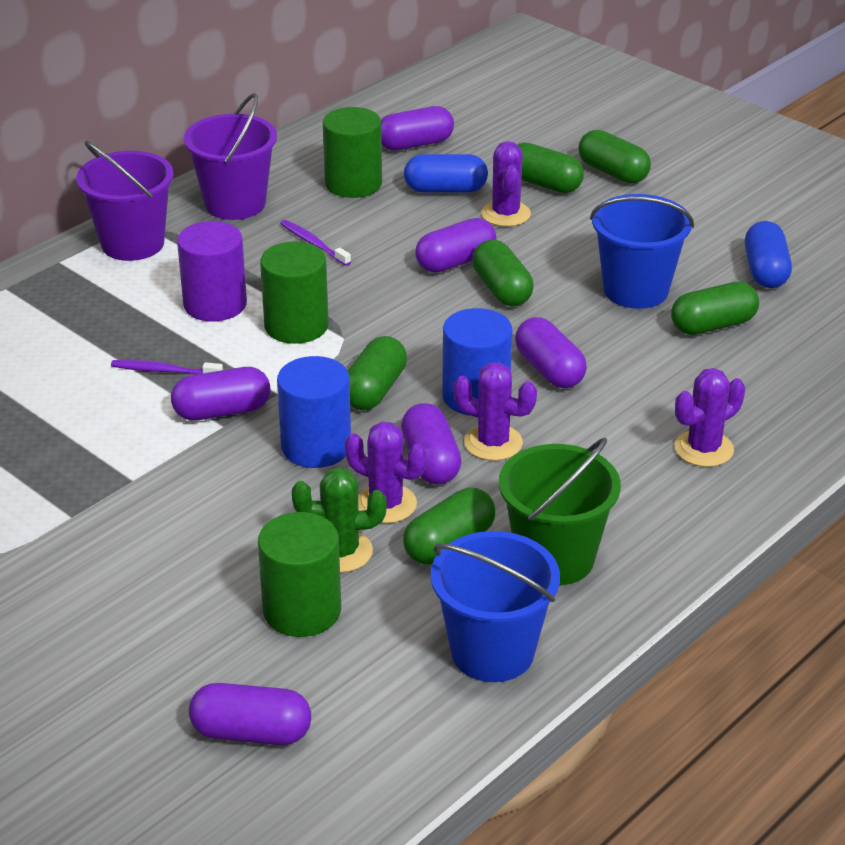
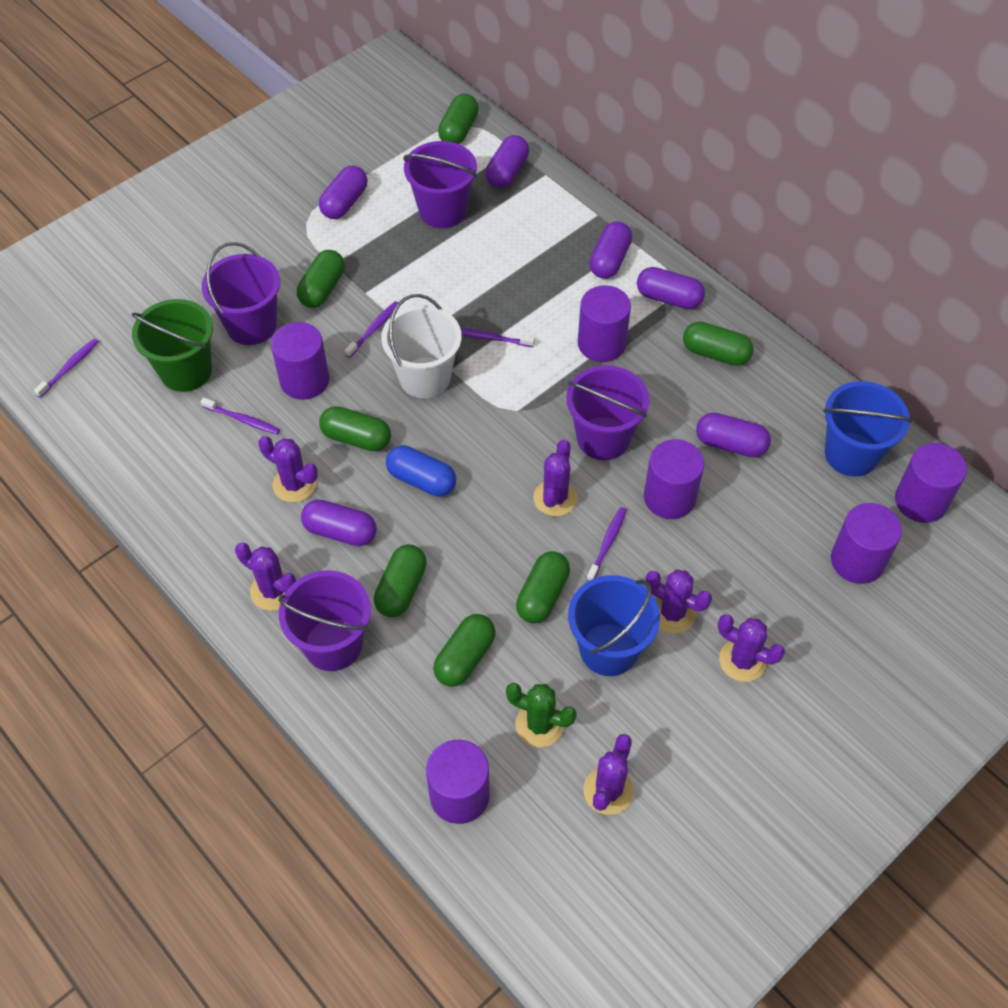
blue capsule: 2 -> 1
blue cylinder: 2 -> 0
green capsule: 6 -> 7
green cylinder: 3 -> 0
purple bucket: 2 -> 4
purple cactus: 4 -> 6
purple cylinder: 1 -> 6
purple toothbrush: 2 -> 5
white bucket: 0 -> 1

